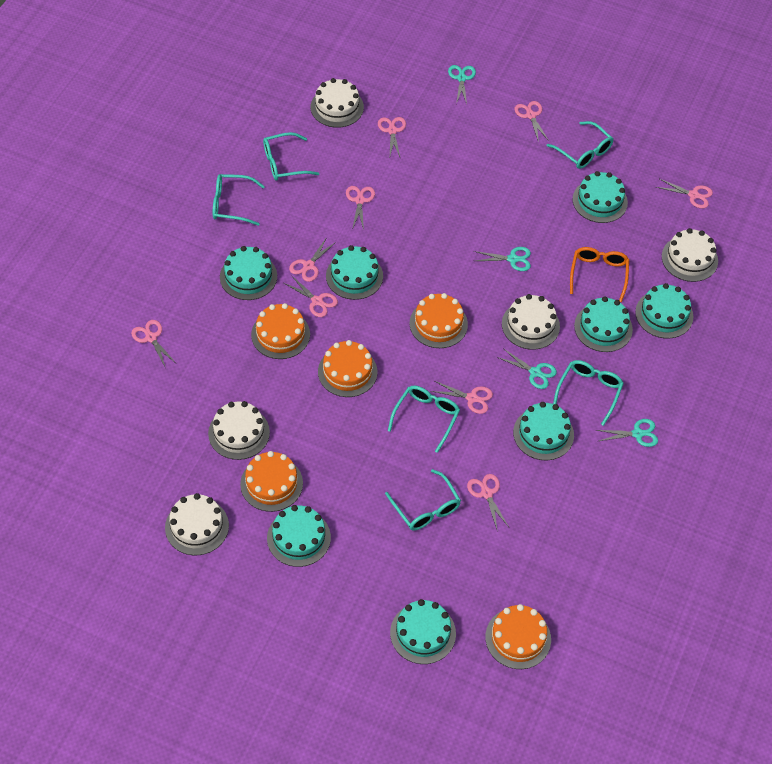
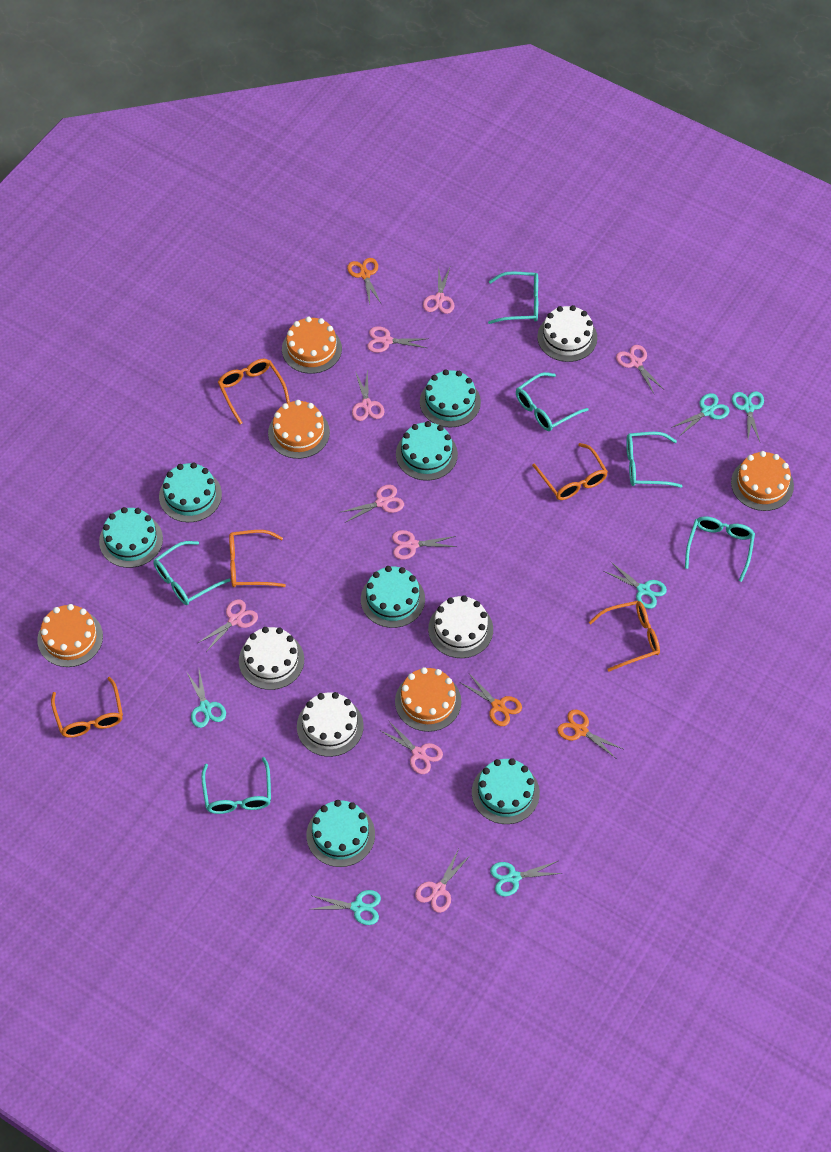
orange glasses: 1 -> 5
orange scissors: 0 -> 3
turquoise cake: 8 -> 7
turquoise scissors: 4 -> 6
white cake: 5 -> 4

